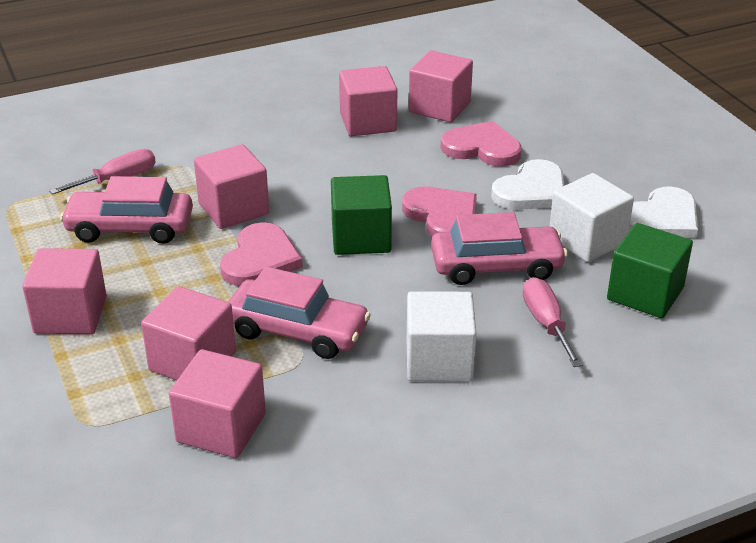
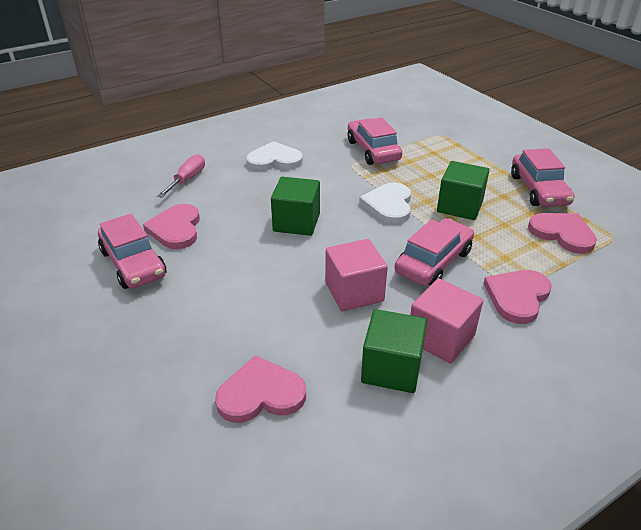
green cube: 2 -> 3
pink car: 3 -> 4
pink cube: 6 -> 2
pink heart: 3 -> 4
pink screwdriver: 2 -> 1
white cube: 2 -> 0

